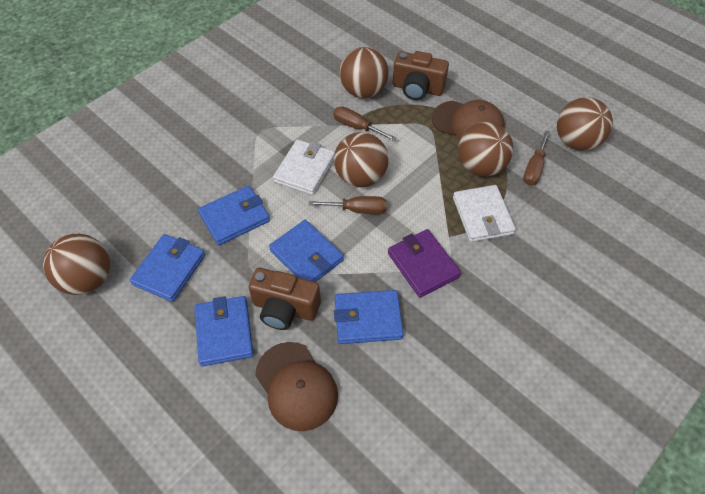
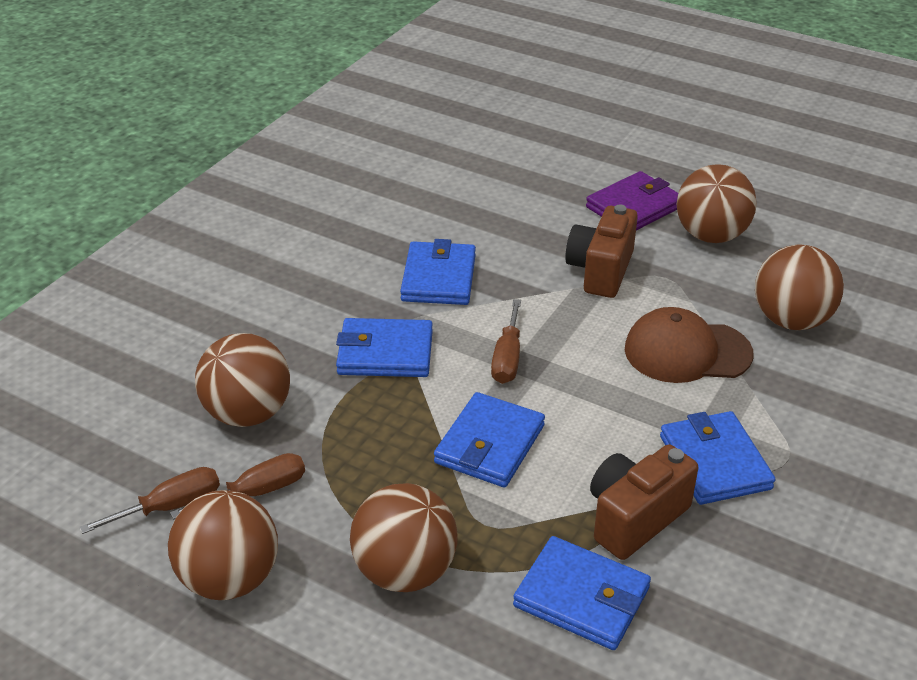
brown cap: 2 -> 1
white wallet: 2 -> 0

